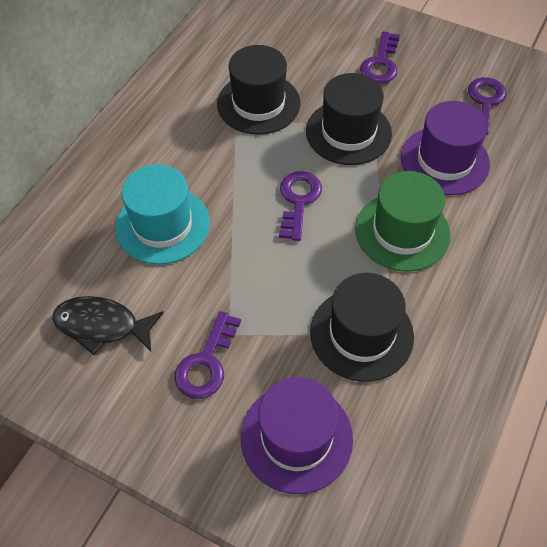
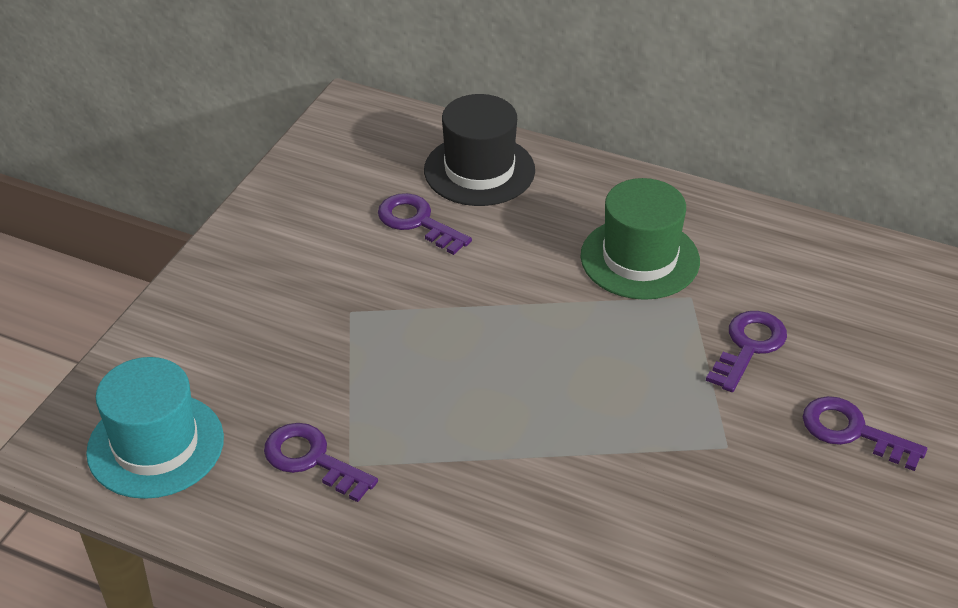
black fish: 1 -> 0
black hat: 3 -> 1
purple hat: 2 -> 0

